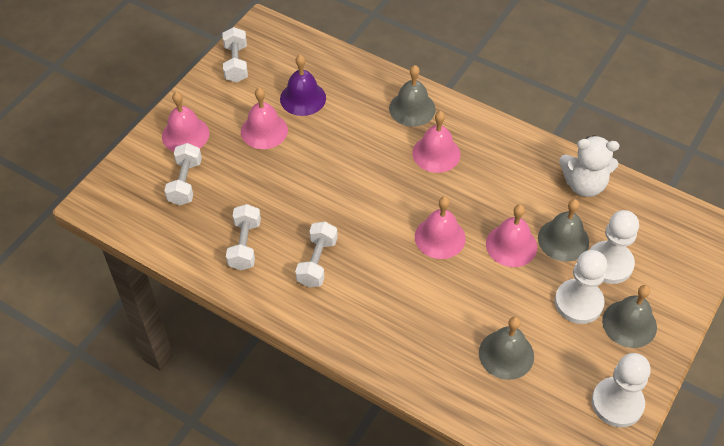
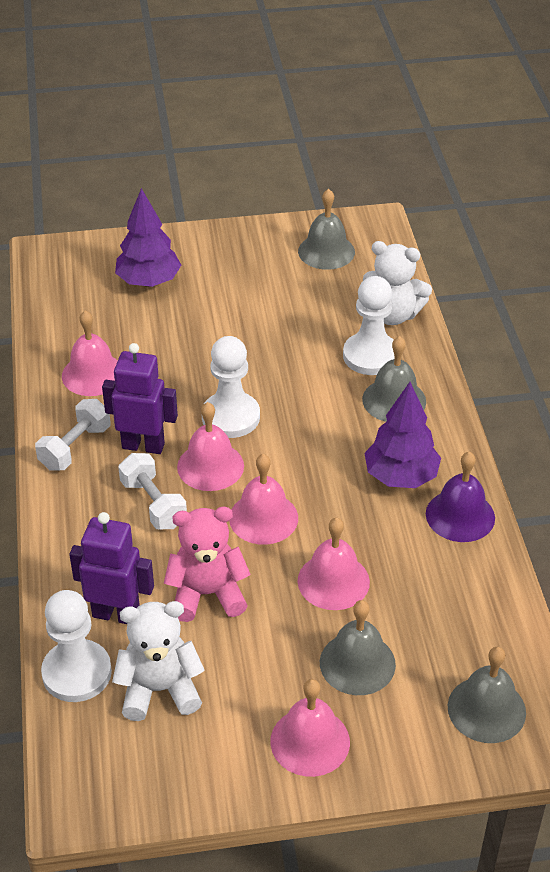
pink teddy bear: 0 -> 1
purple robot: 0 -> 2
purple tree: 0 -> 2
white dumbbell: 4 -> 2
white teddy bear: 1 -> 2

